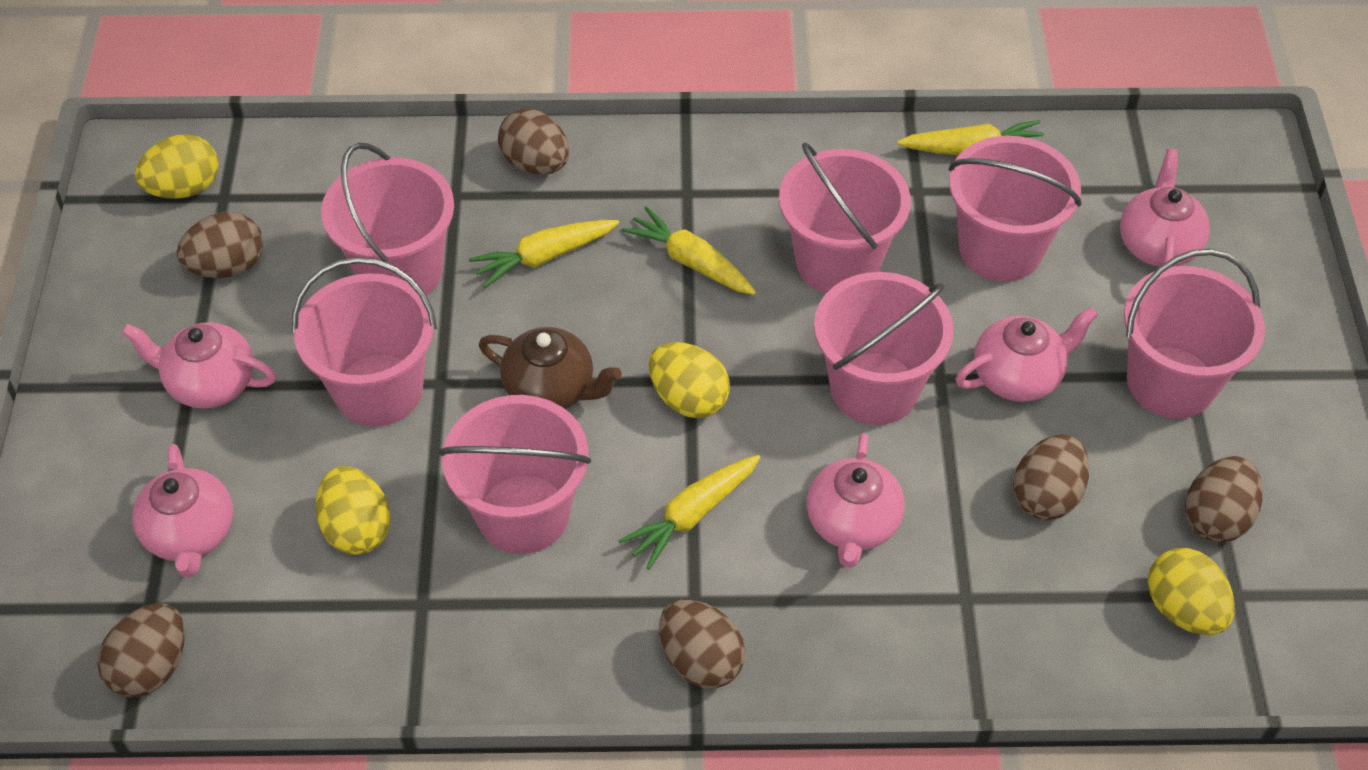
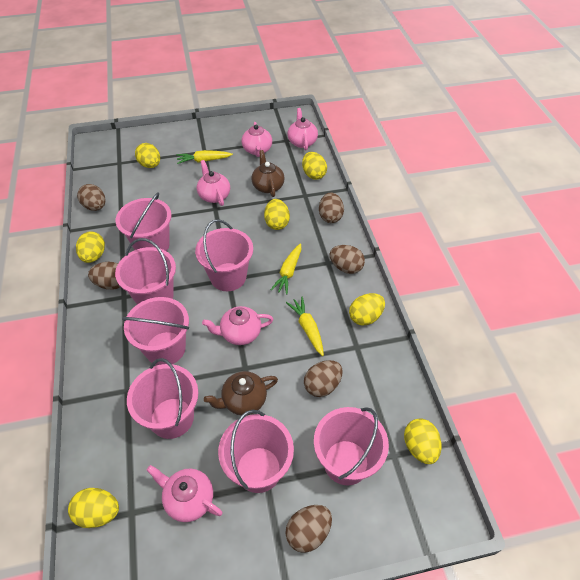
brown teapot: 1 -> 2
yellow carrot: 4 -> 3
yellow egg: 4 -> 7

